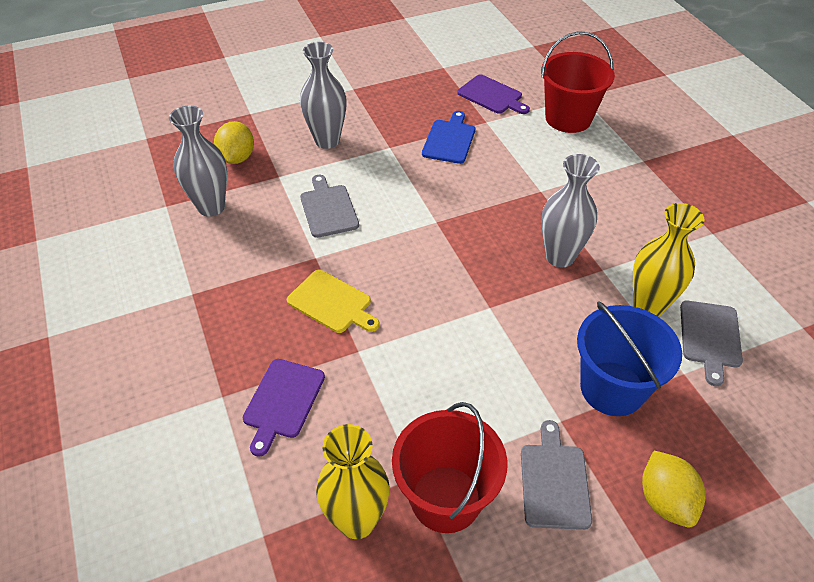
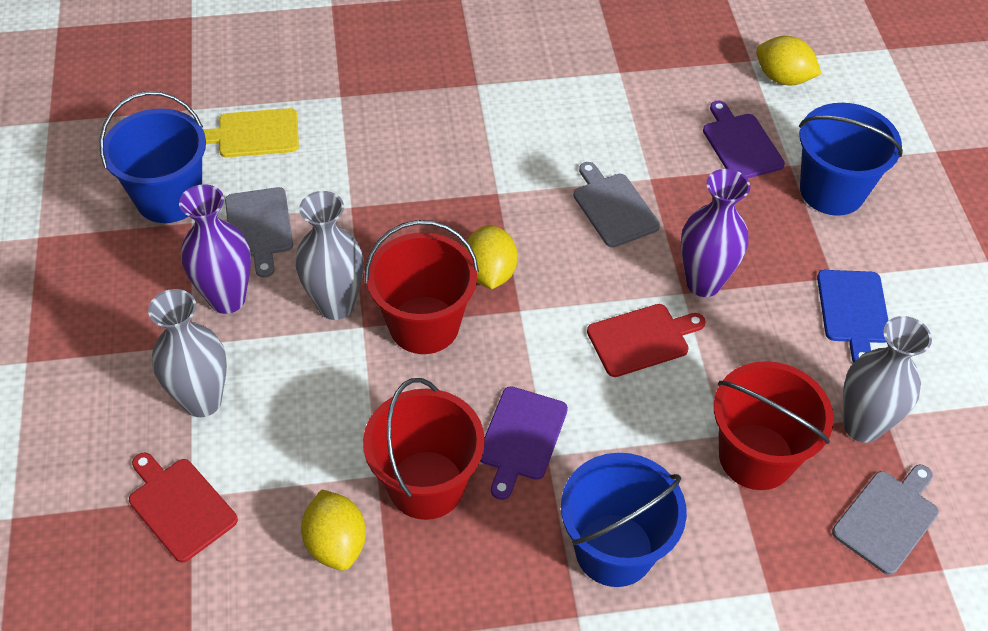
blue bucket: 1 -> 3
purple vase: 0 -> 2
red bucket: 2 -> 3
red cutting board: 0 -> 2
yellow lemon: 2 -> 3
yellow vase: 2 -> 0

